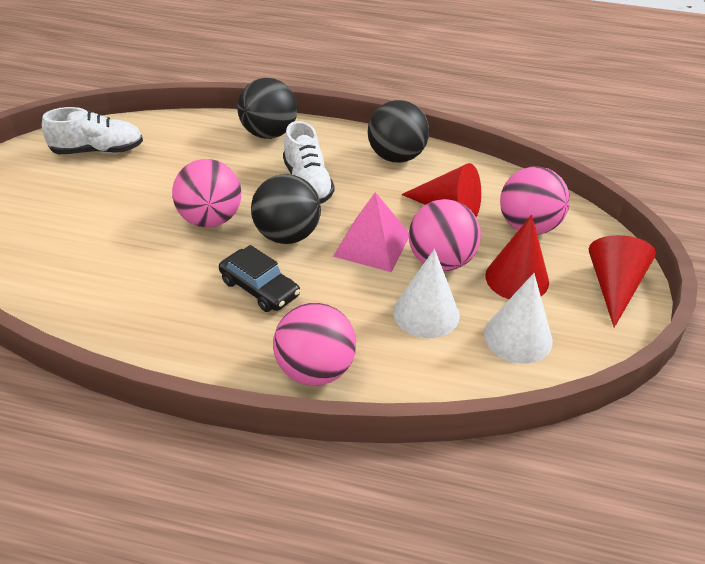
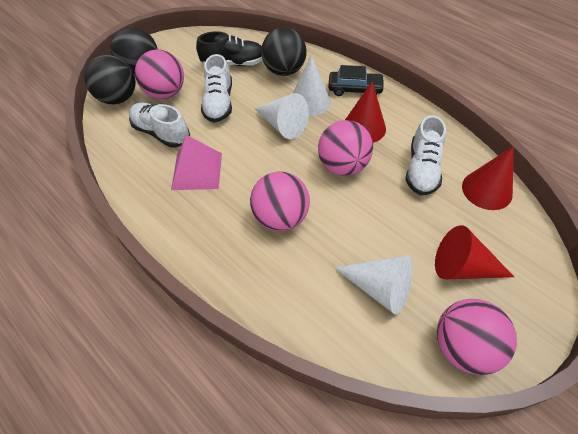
black shoe: 0 -> 1
white cone: 2 -> 3
white shoe: 2 -> 3

